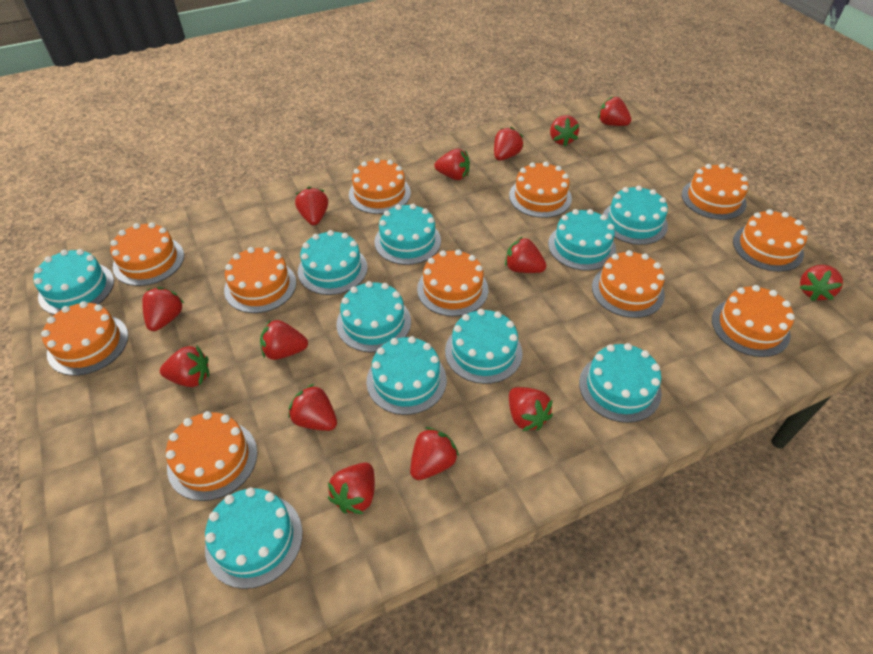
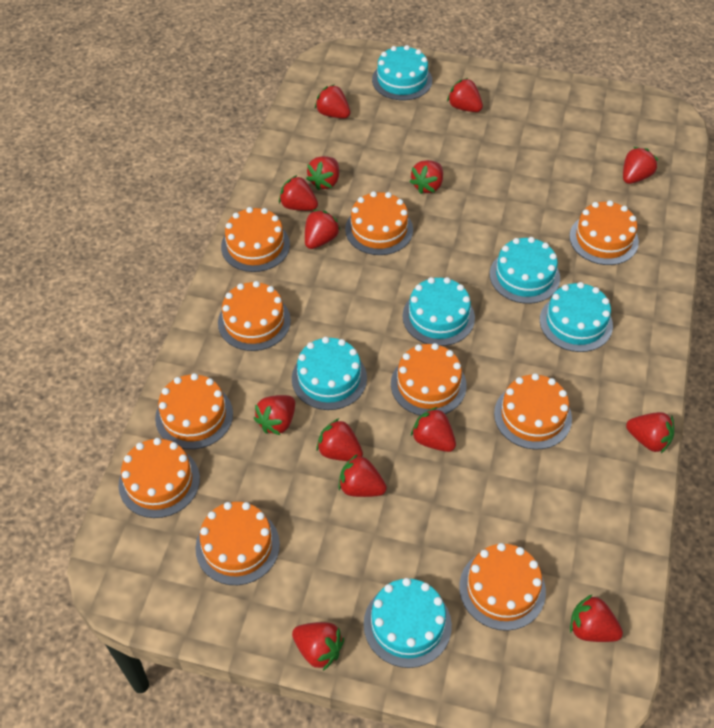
orange cake: 11 -> 10
turquoise cake: 10 -> 6

